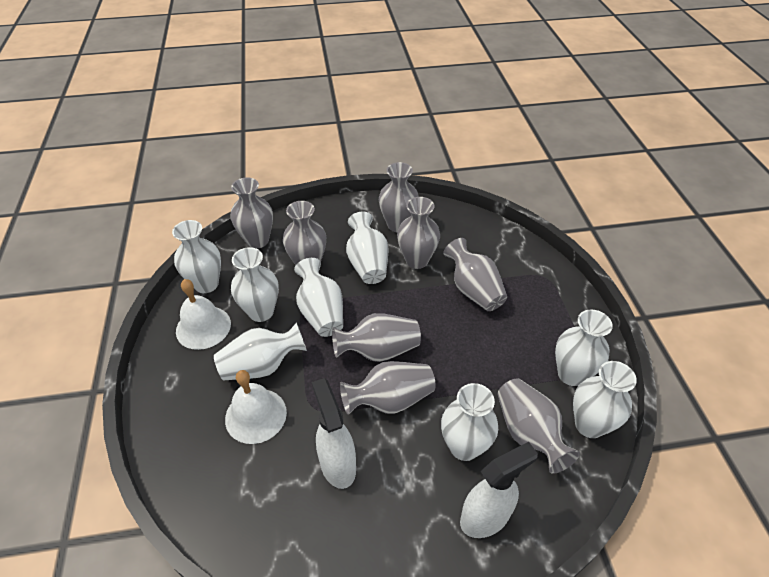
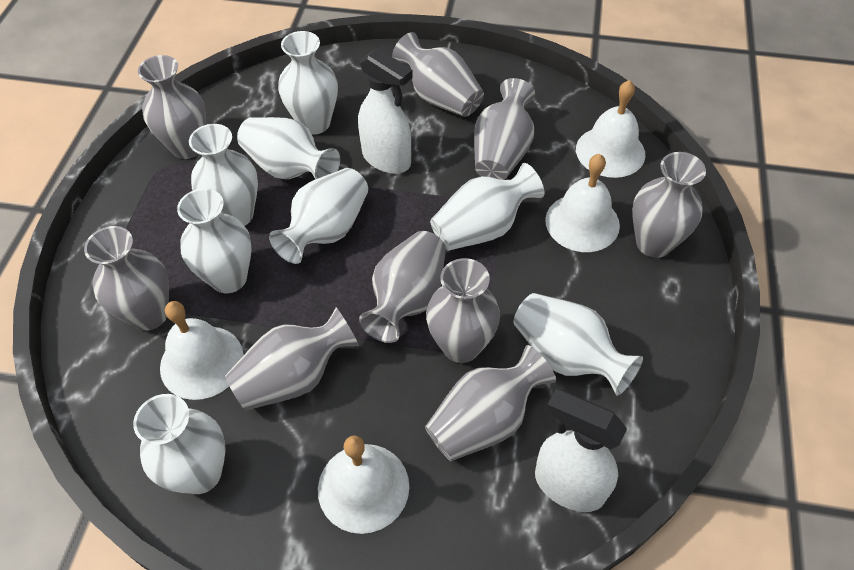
grey vase: 8 -> 9
white bell: 2 -> 4

